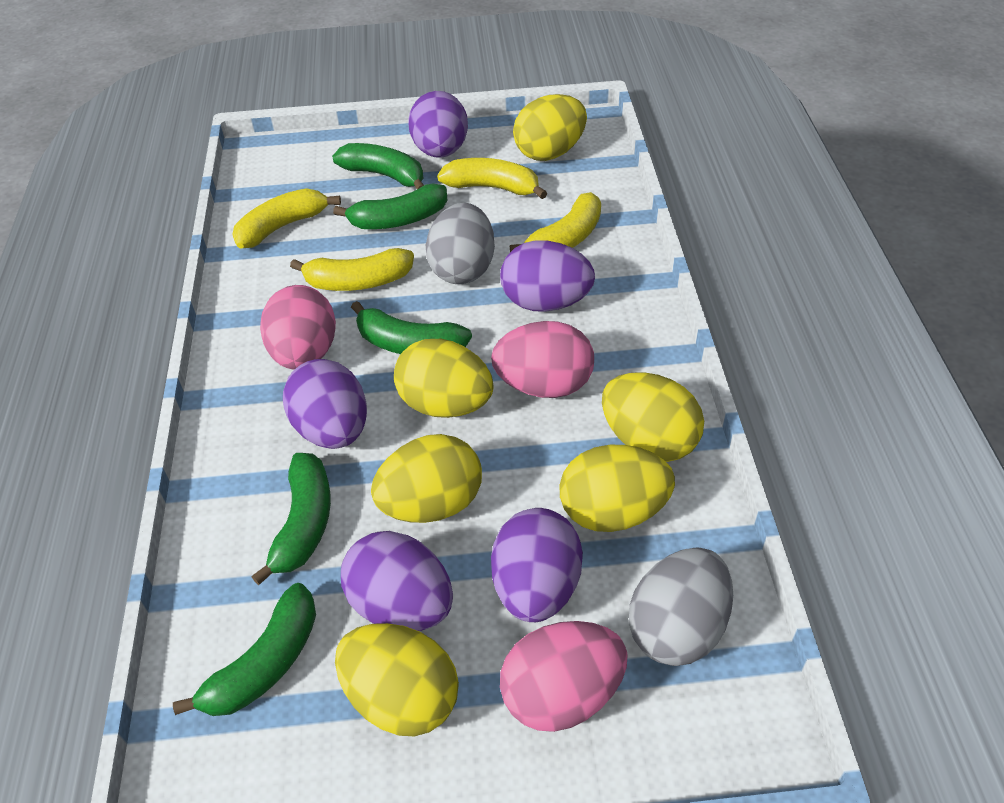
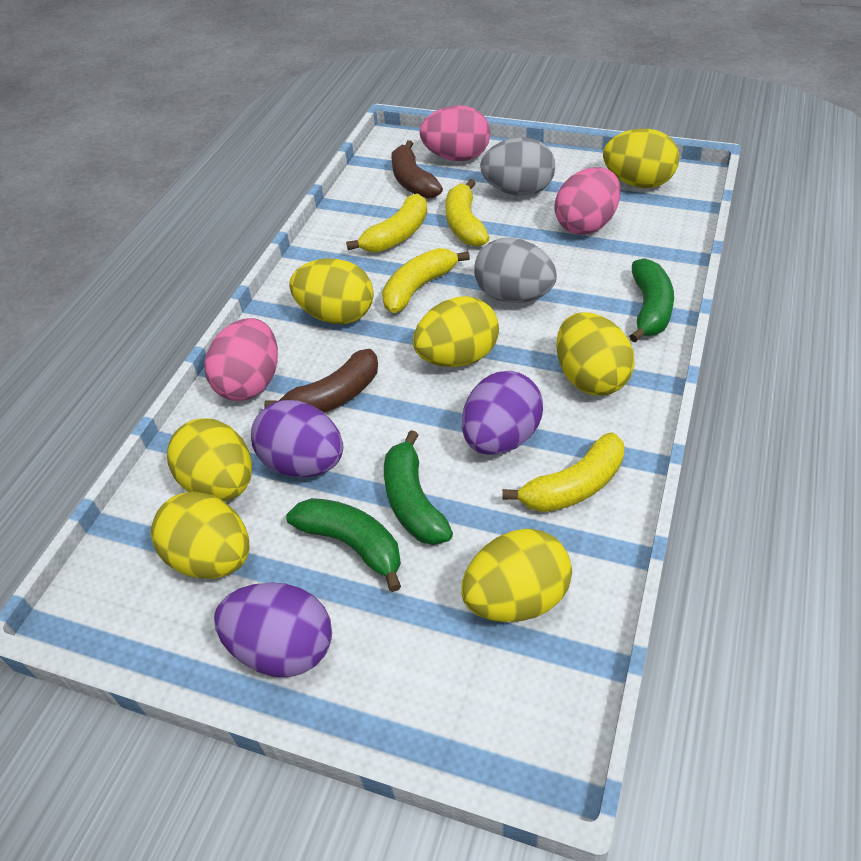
brown banana: 0 -> 2
green banana: 5 -> 3
purple egg: 5 -> 3
yellow egg: 6 -> 7

